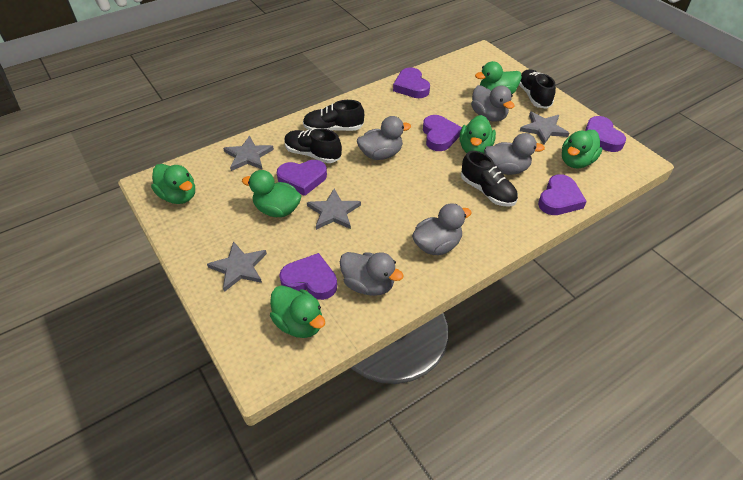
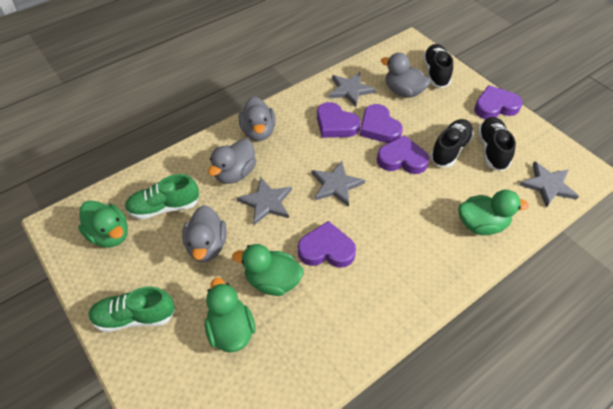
black shoe: 4 -> 3
green duck: 6 -> 4
green shoe: 0 -> 2
grey duck: 5 -> 4
purple heart: 6 -> 5

